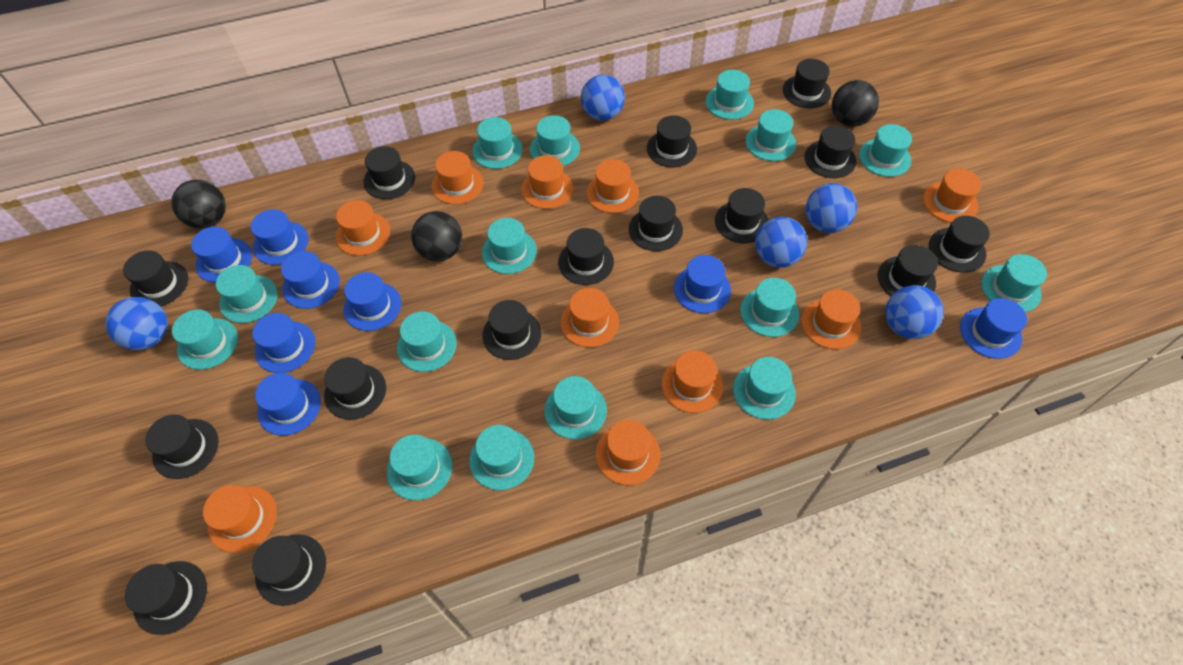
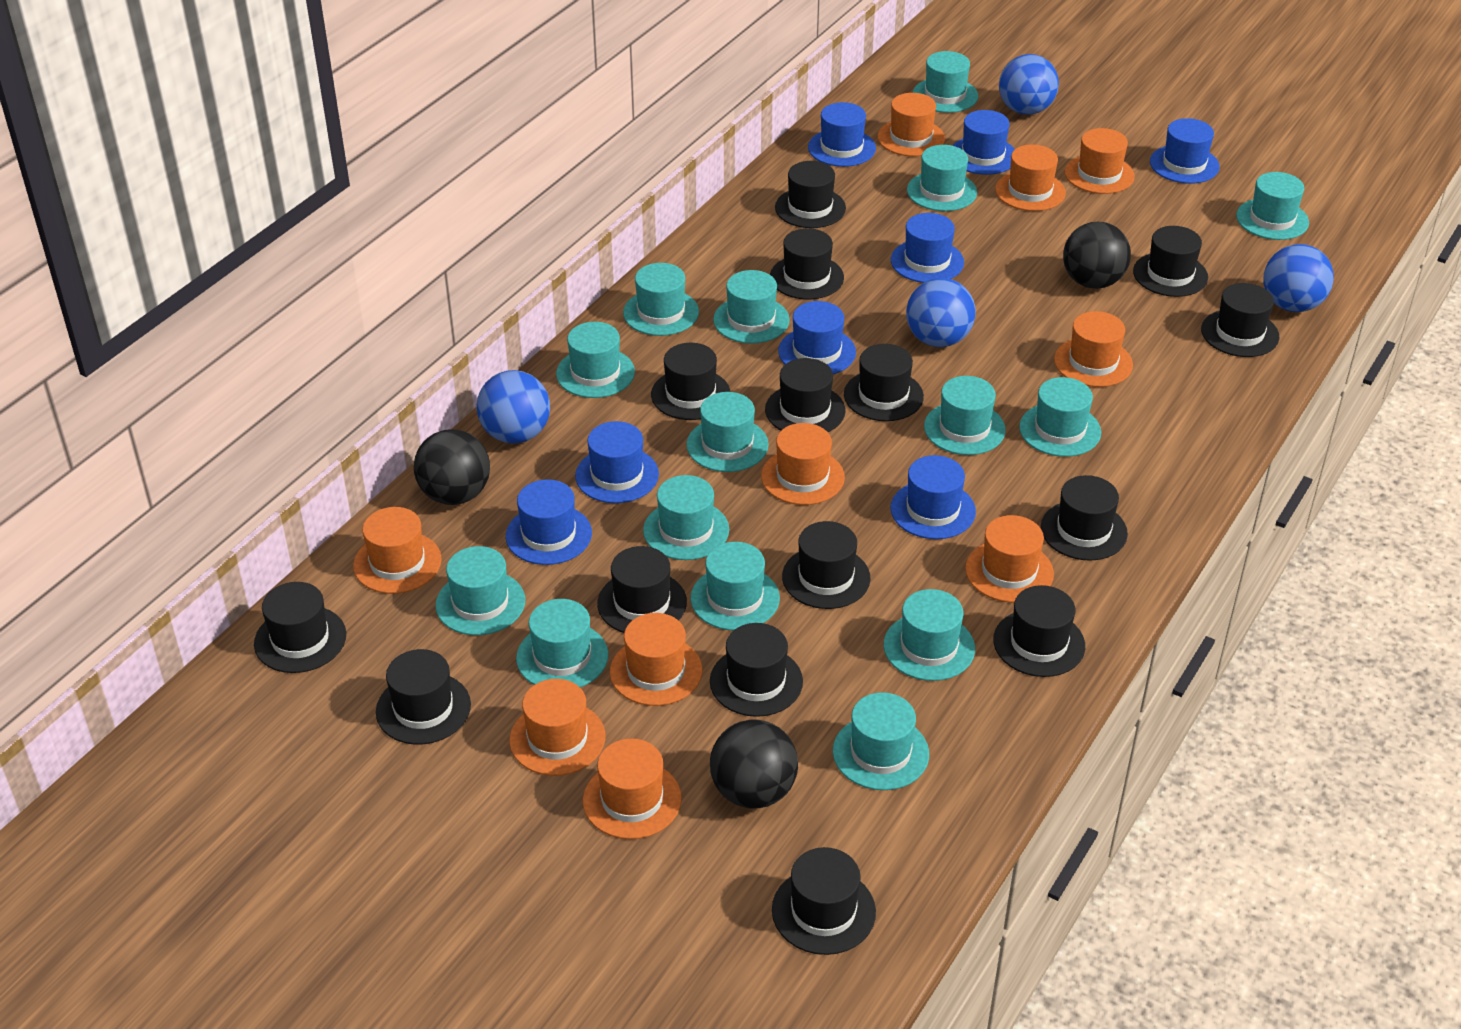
blue ball: 5 -> 4

